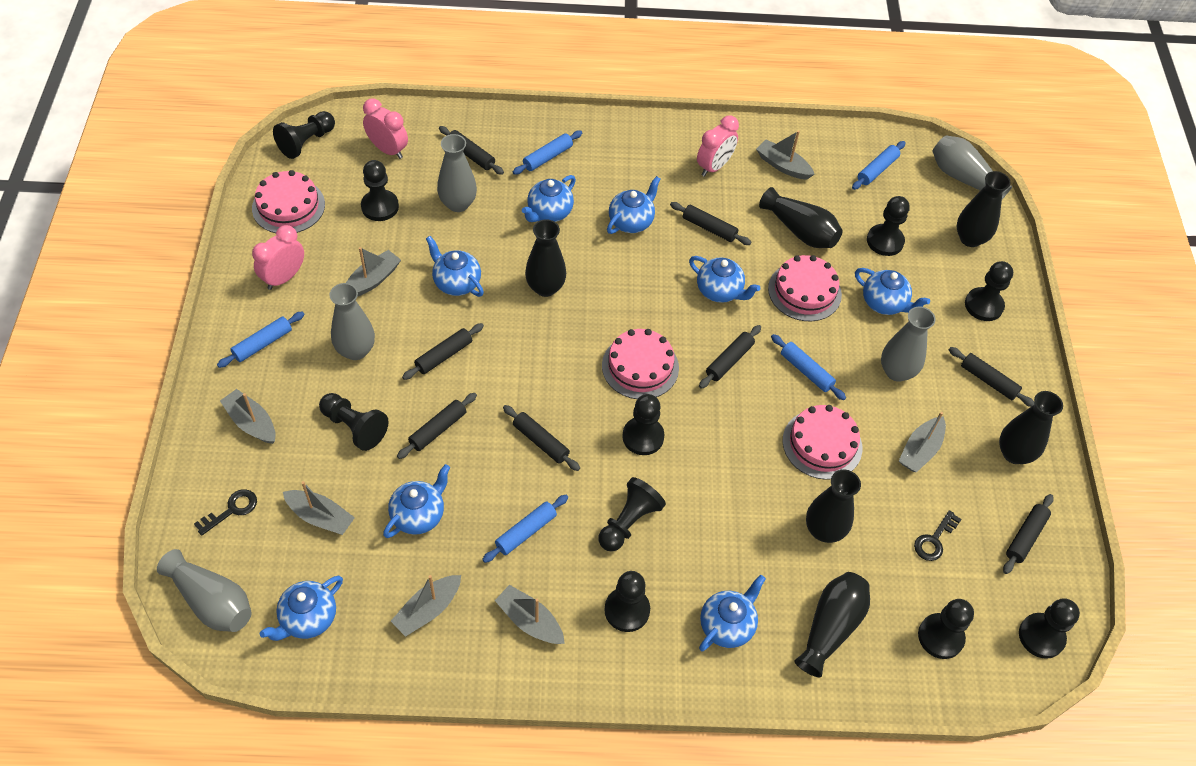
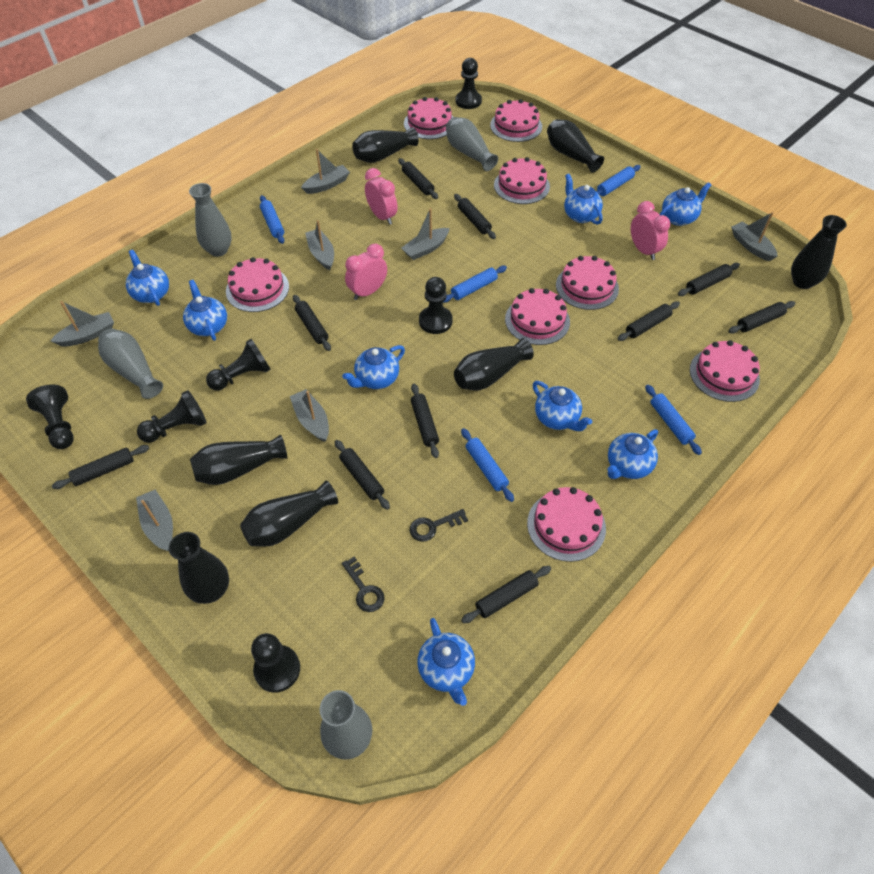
black pawn: 10 -> 6
black rolling pin: 8 -> 10
black vase: 6 -> 7
grey vase: 5 -> 4
pink cake: 4 -> 8

